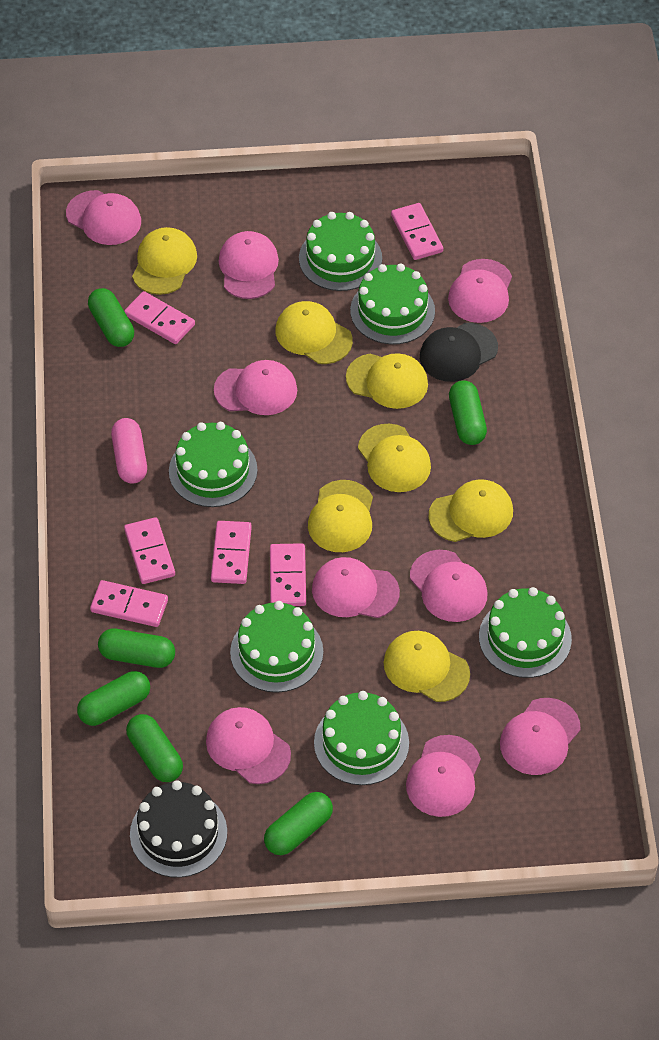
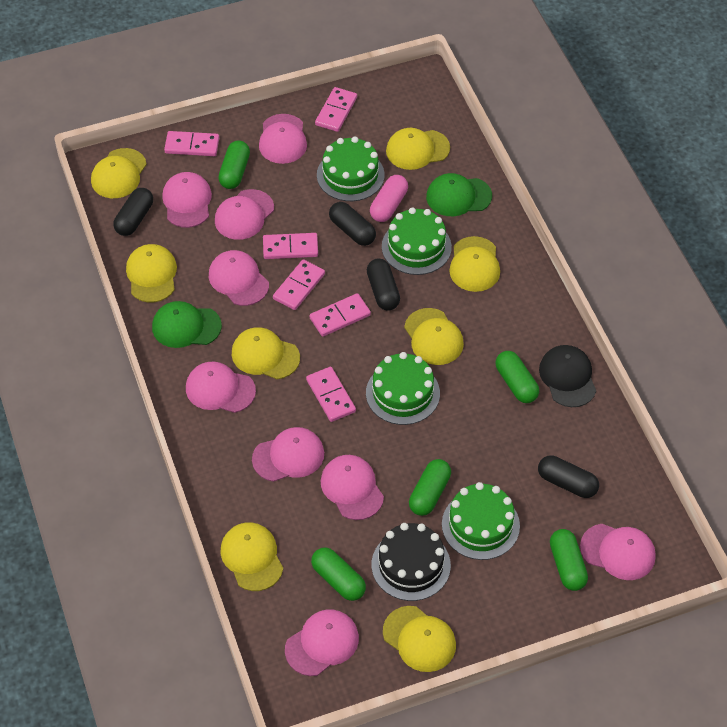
black capsule: 0 -> 4
green cake: 6 -> 4
green cap: 0 -> 2
green capsule: 6 -> 5
yellow cap: 7 -> 8

